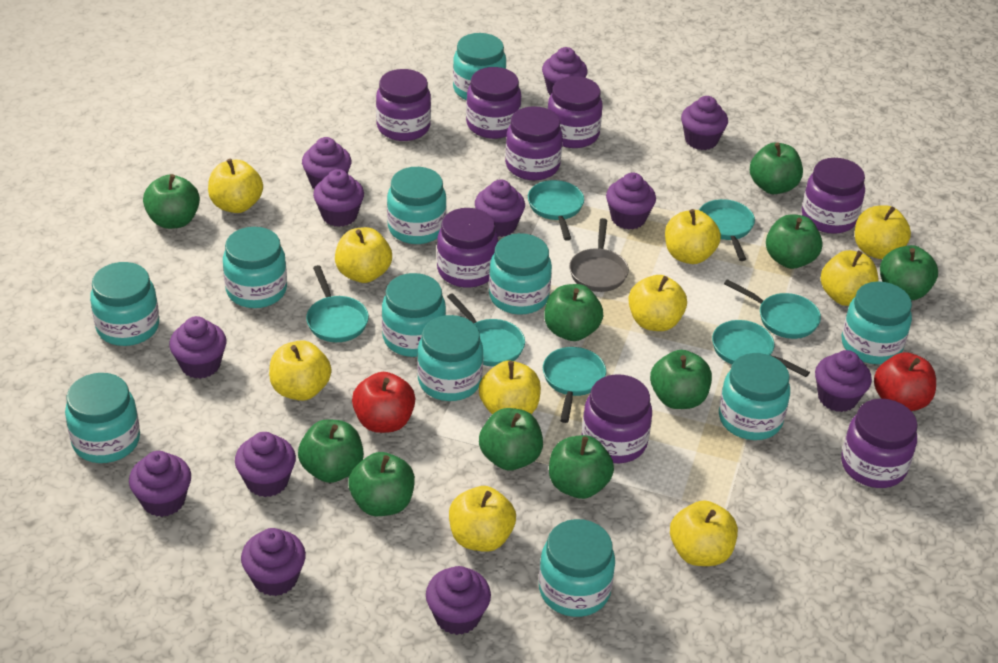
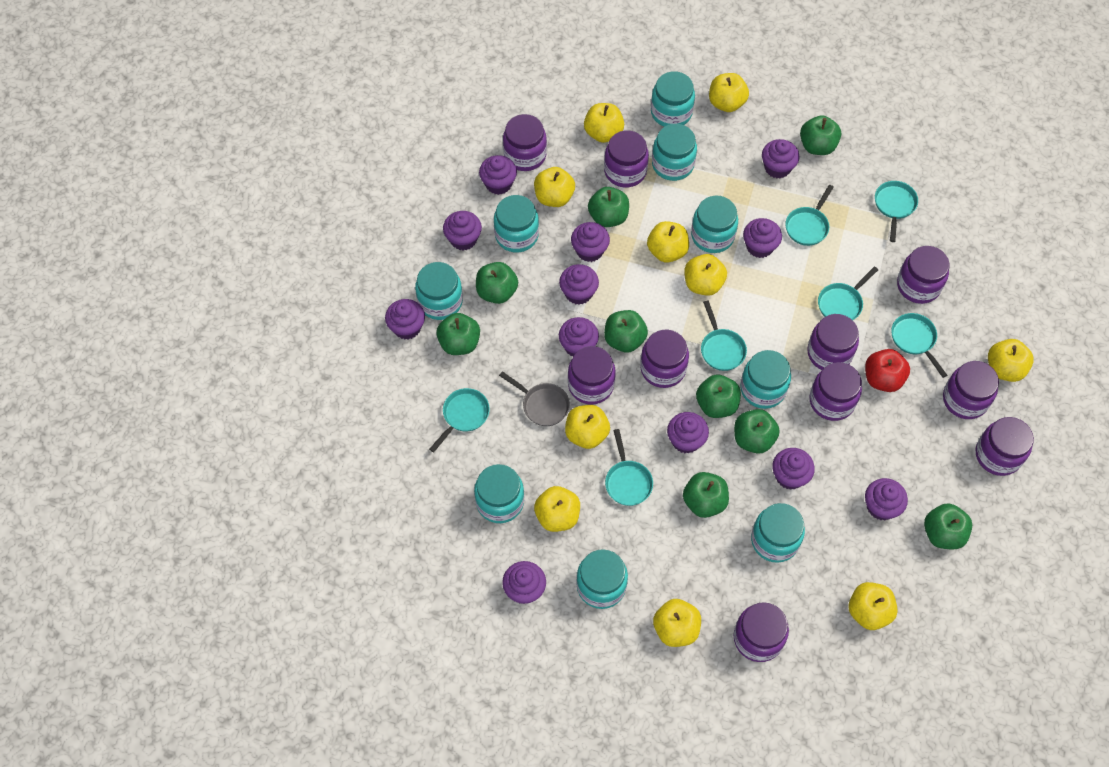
green apple: 10 -> 9
purple jar: 8 -> 10
red apple: 2 -> 1
turquoise jar: 11 -> 9

